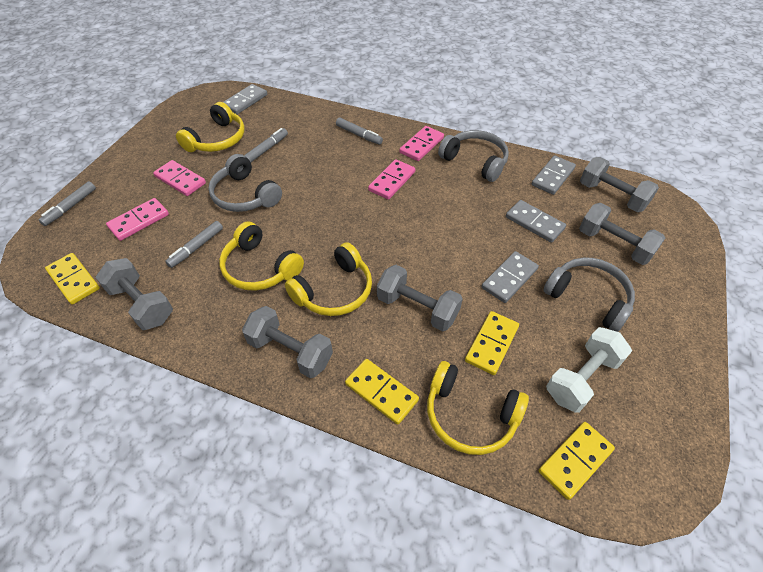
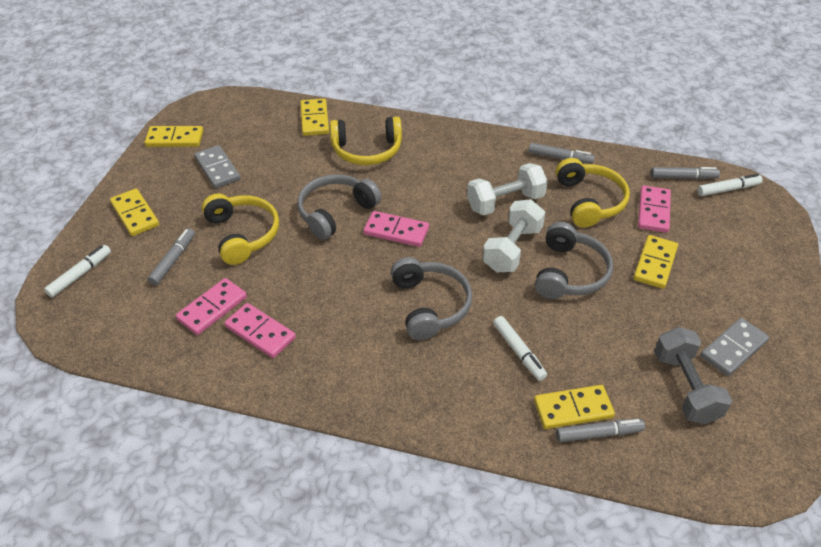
grey domino: 4 -> 2
grey dumbbell: 5 -> 1
white dumbbell: 1 -> 2
white marker: 0 -> 3
yellow domino: 4 -> 5
yellow headphones: 4 -> 3

